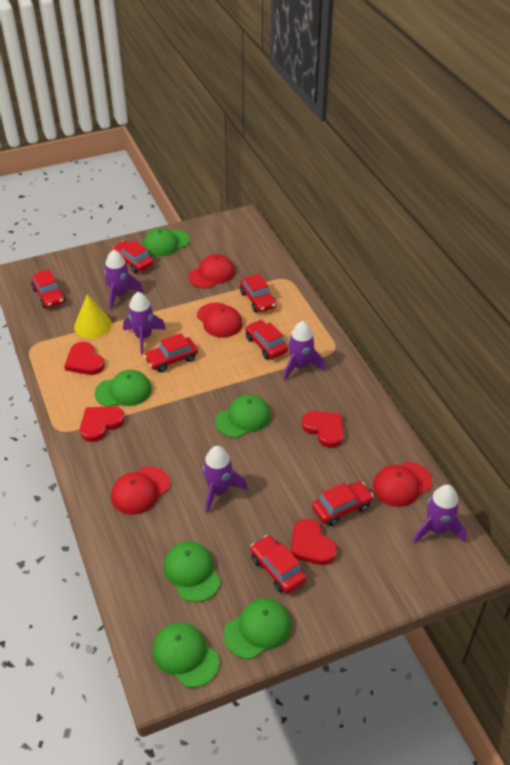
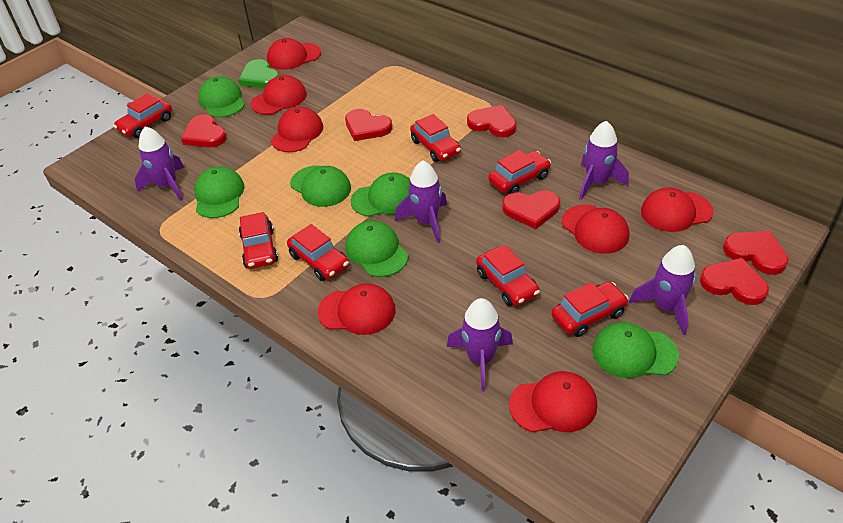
green heart: 0 -> 1
red cap: 4 -> 7
red heart: 4 -> 6
yellow cone: 1 -> 0

